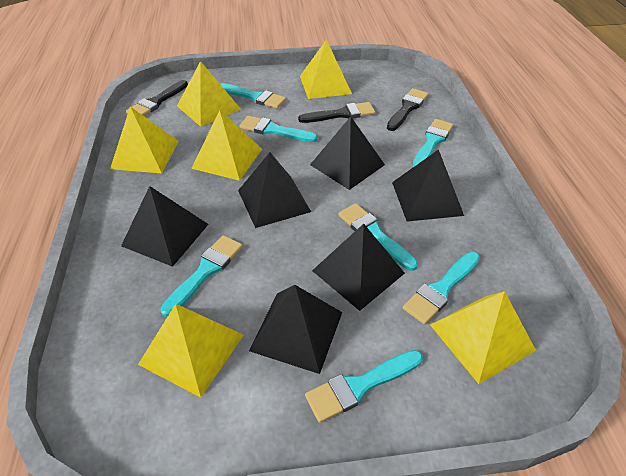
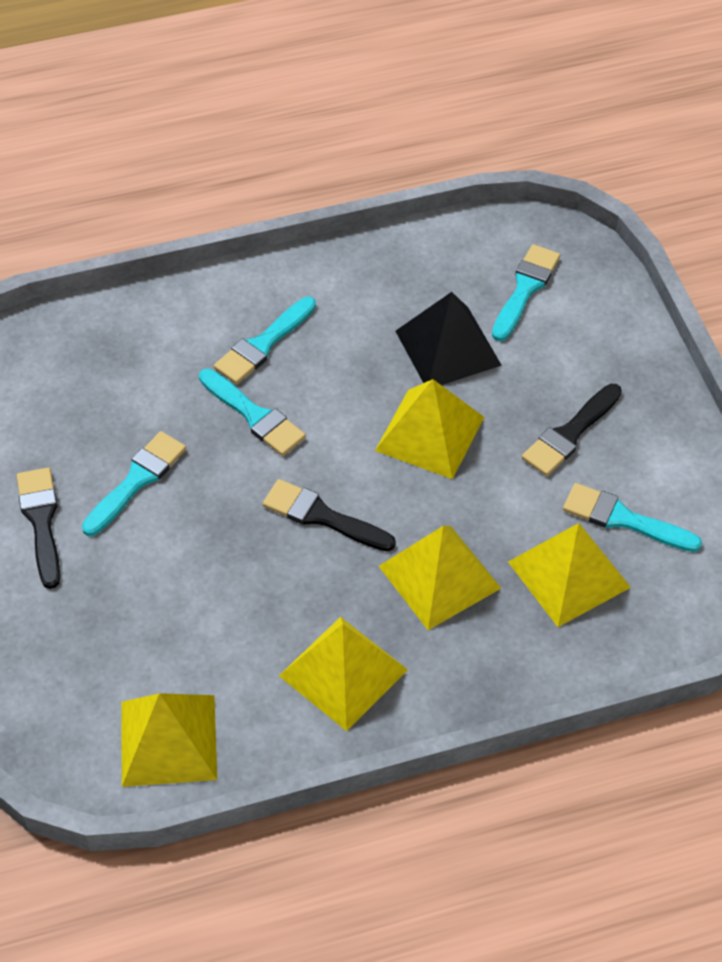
black pyramid: 6 -> 1
turquoise brush: 7 -> 5
yellow pyramid: 6 -> 5

